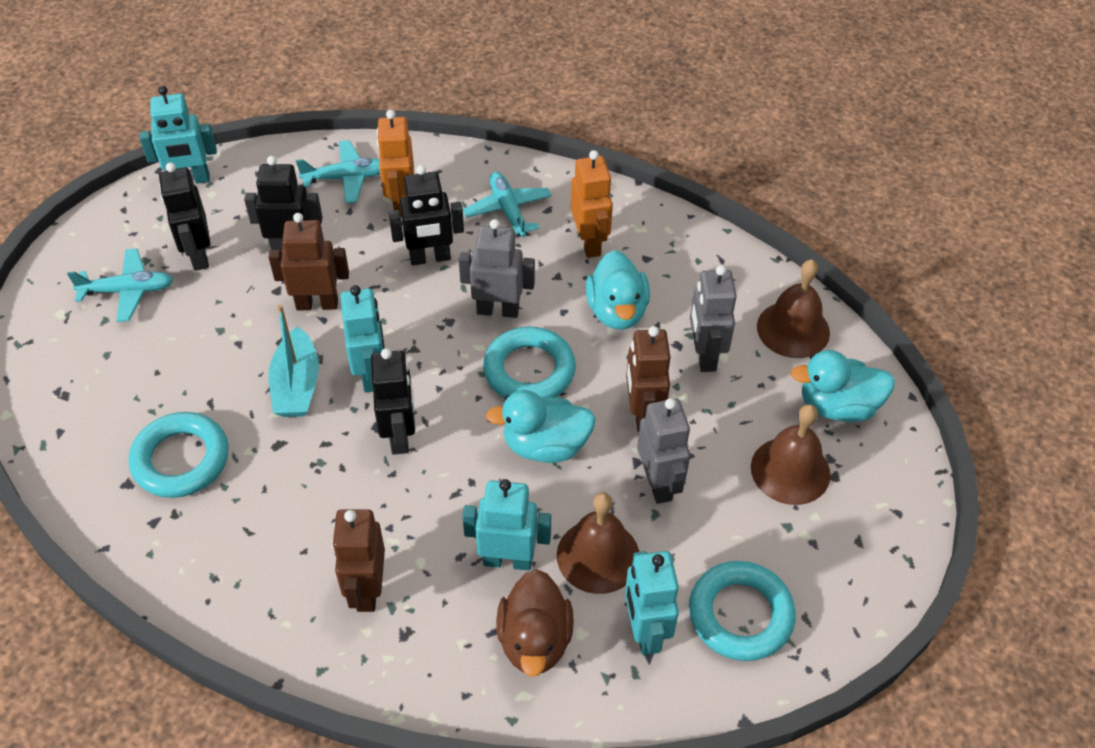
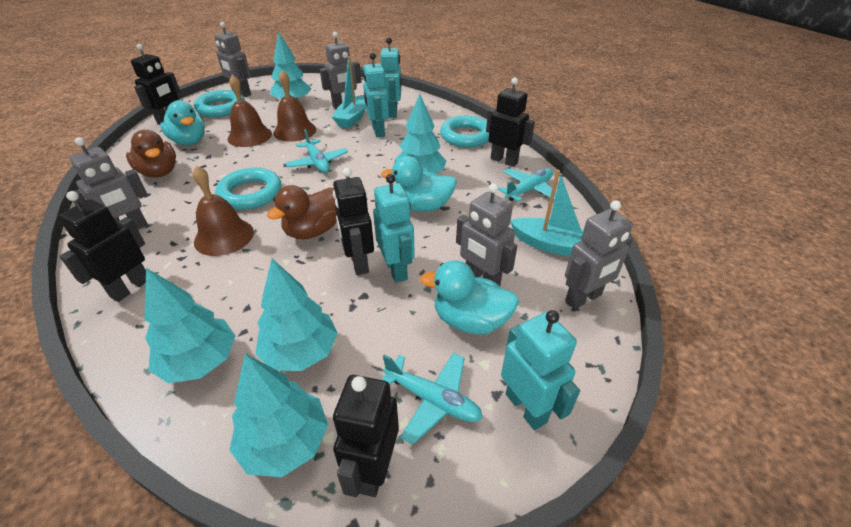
black robot: 4 -> 5
brown duck: 1 -> 2
brown robot: 3 -> 0
grey robot: 3 -> 5
orange robot: 2 -> 0
turquoise boat: 1 -> 2
turquoise tree: 0 -> 5

